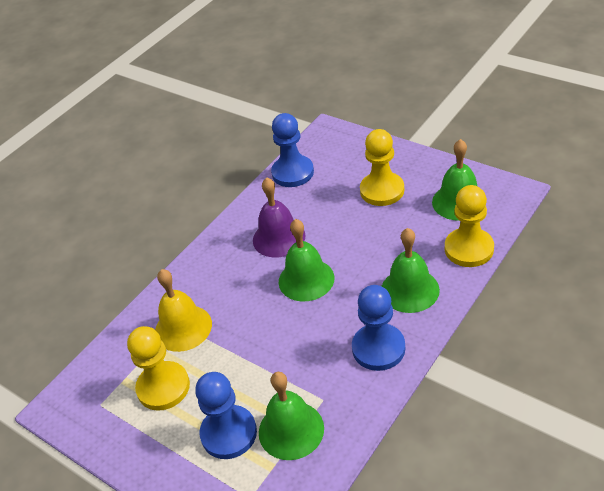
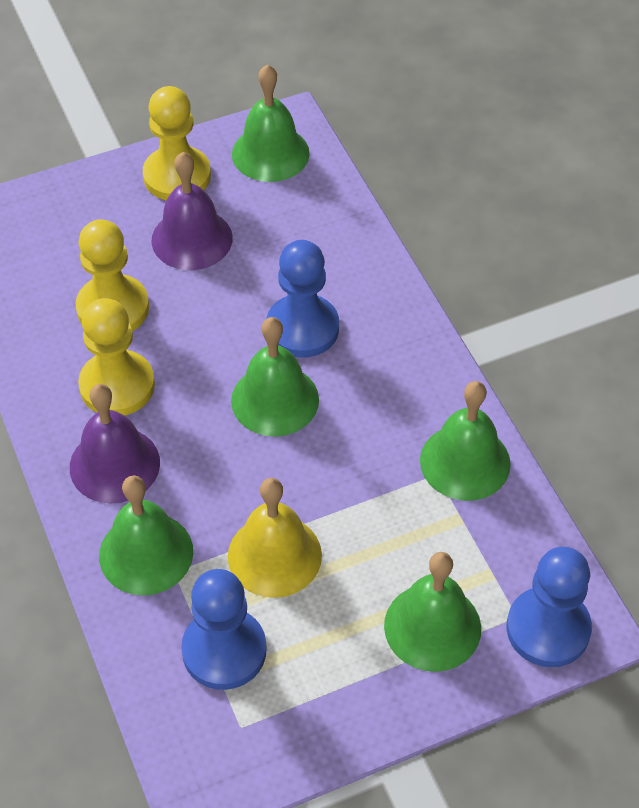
green bell: 4 -> 5
purple bell: 1 -> 2

